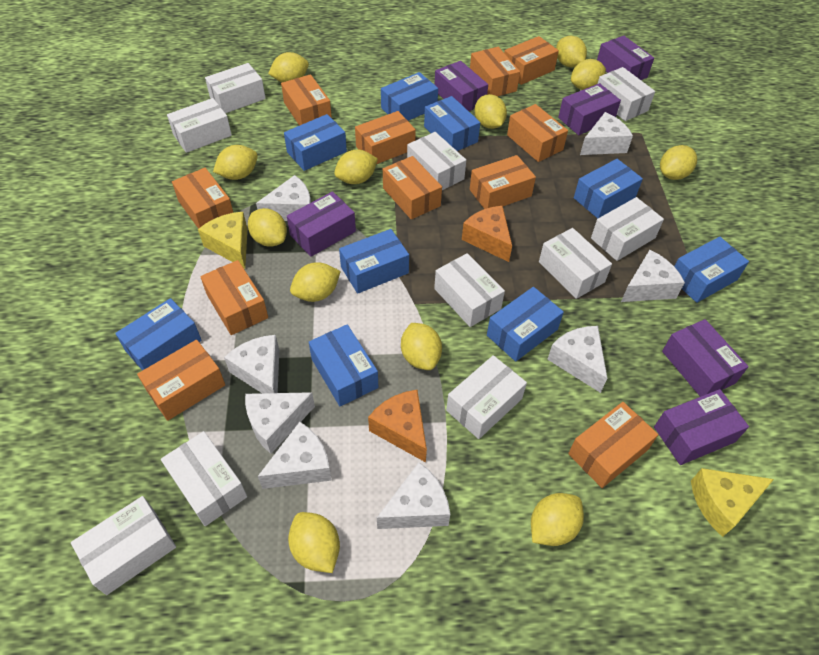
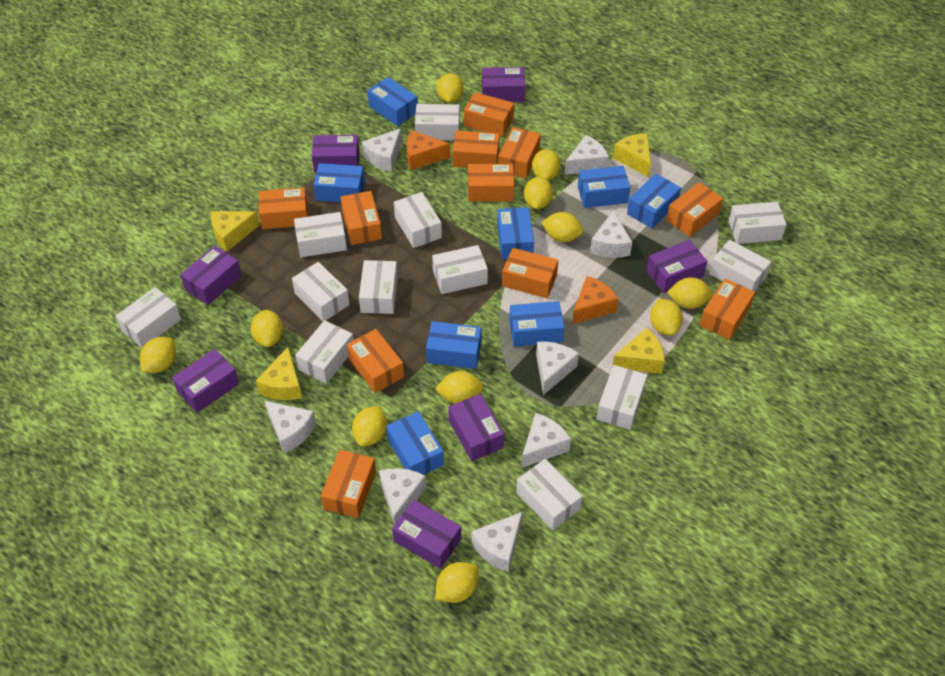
blue box: 9 -> 8
purple box: 6 -> 7
white box: 10 -> 12
yellow cheese: 2 -> 4
yellow lemon: 12 -> 11

